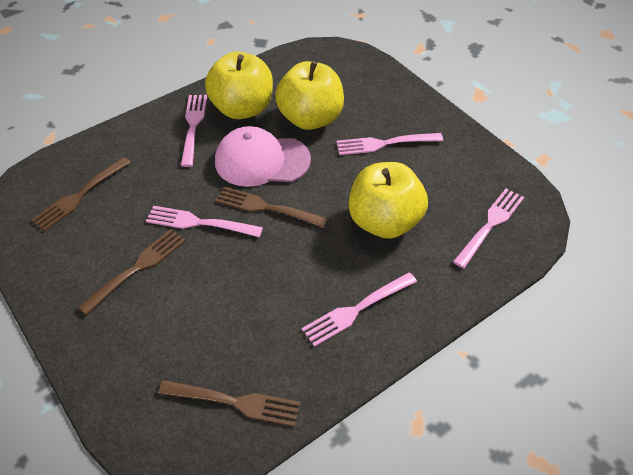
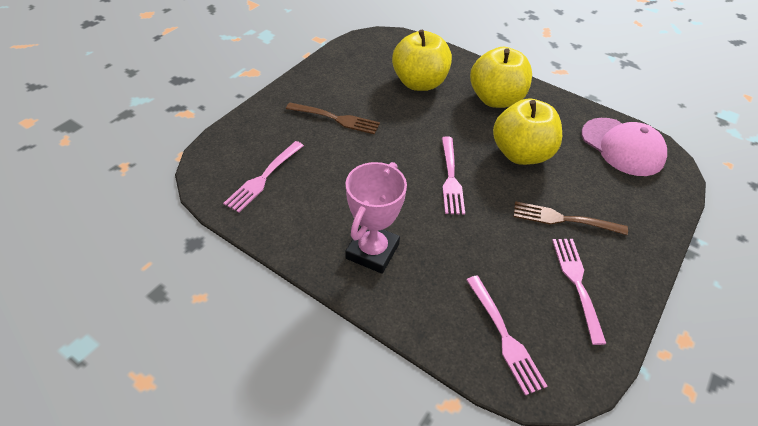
brown fork: 4 -> 2
pink fork: 5 -> 4
pink trophy: 0 -> 1

